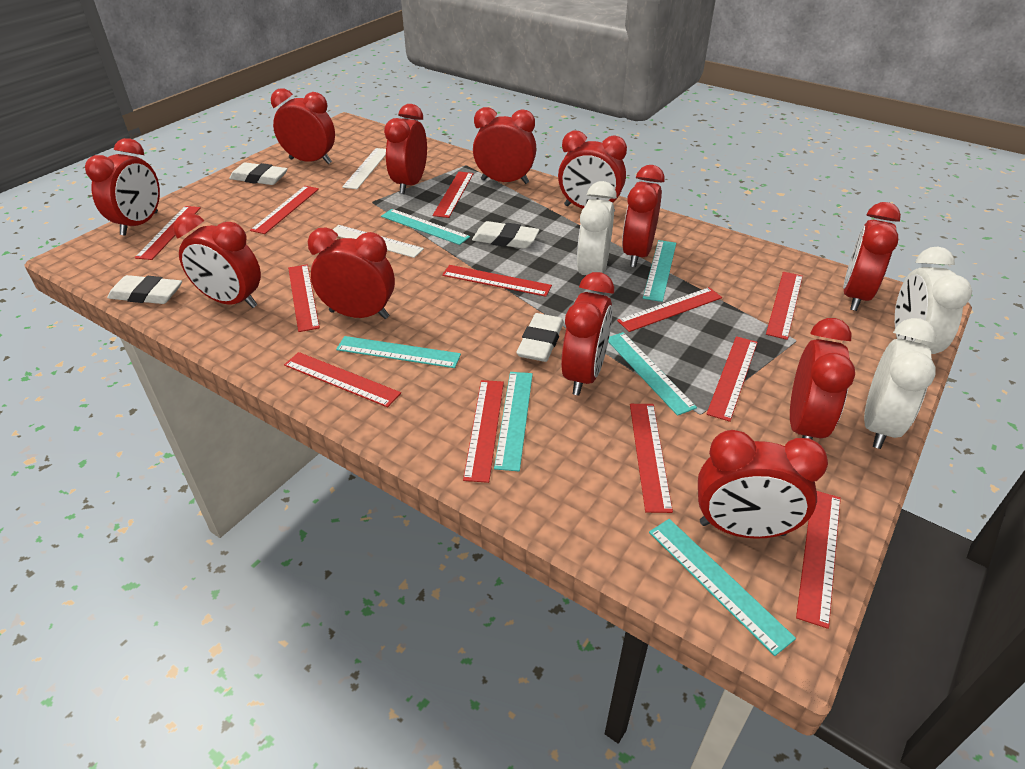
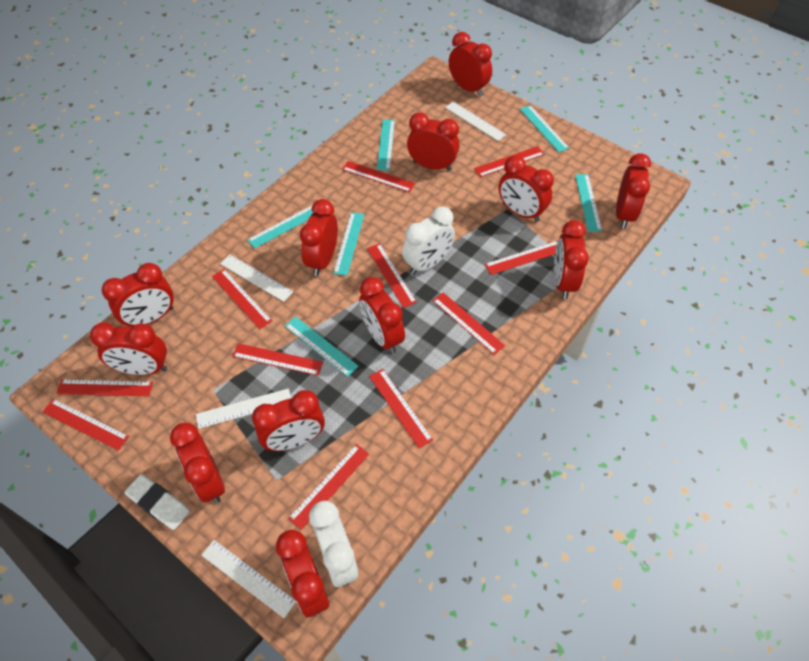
red ruler: 12 -> 11
white clock: 3 -> 2
white eraser: 4 -> 1
white ruler: 2 -> 4

